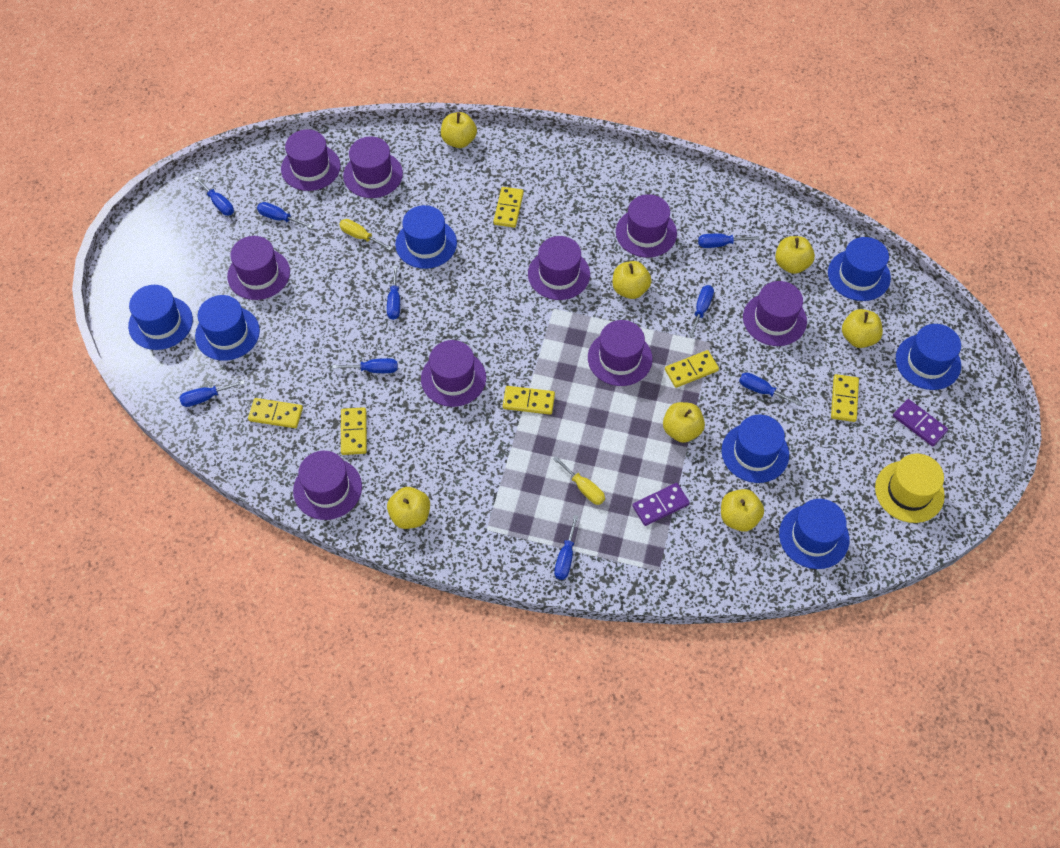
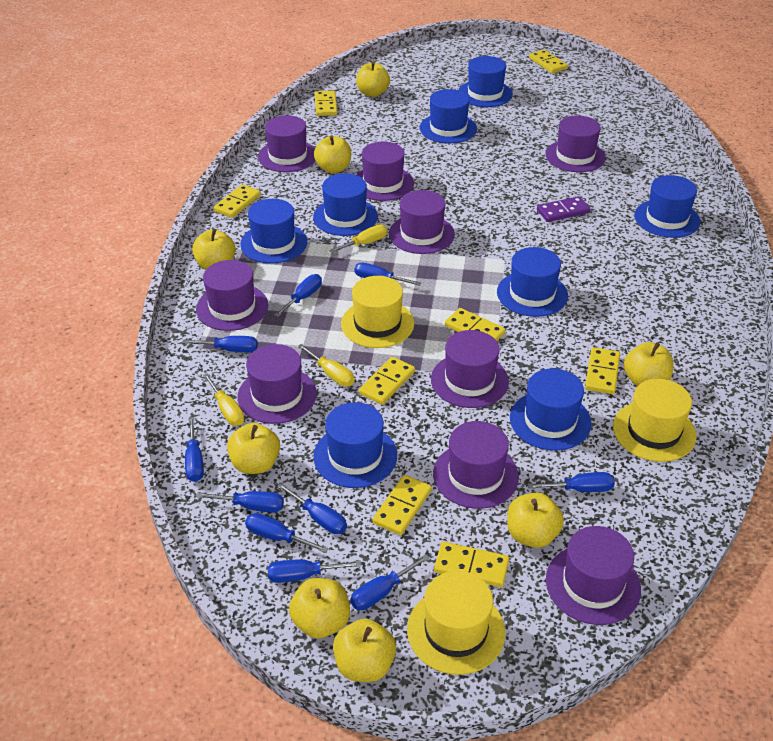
blue hat: 7 -> 8
blue screwdriver: 9 -> 10
purple domino: 2 -> 1
yellow apple: 7 -> 8
yellow domino: 6 -> 8
yellow hat: 1 -> 3
yellow screwdriver: 2 -> 3

